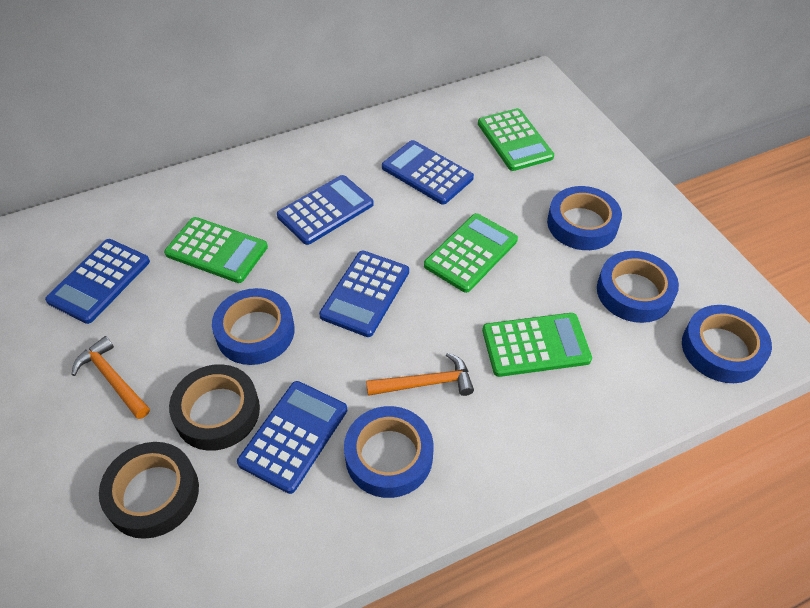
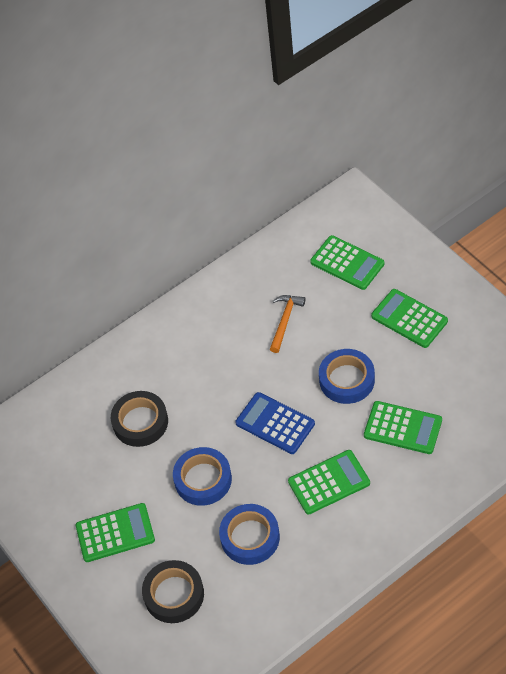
blue calculator: 5 -> 1
blue tape: 5 -> 3
green calculator: 4 -> 5
orange hammer: 2 -> 1

